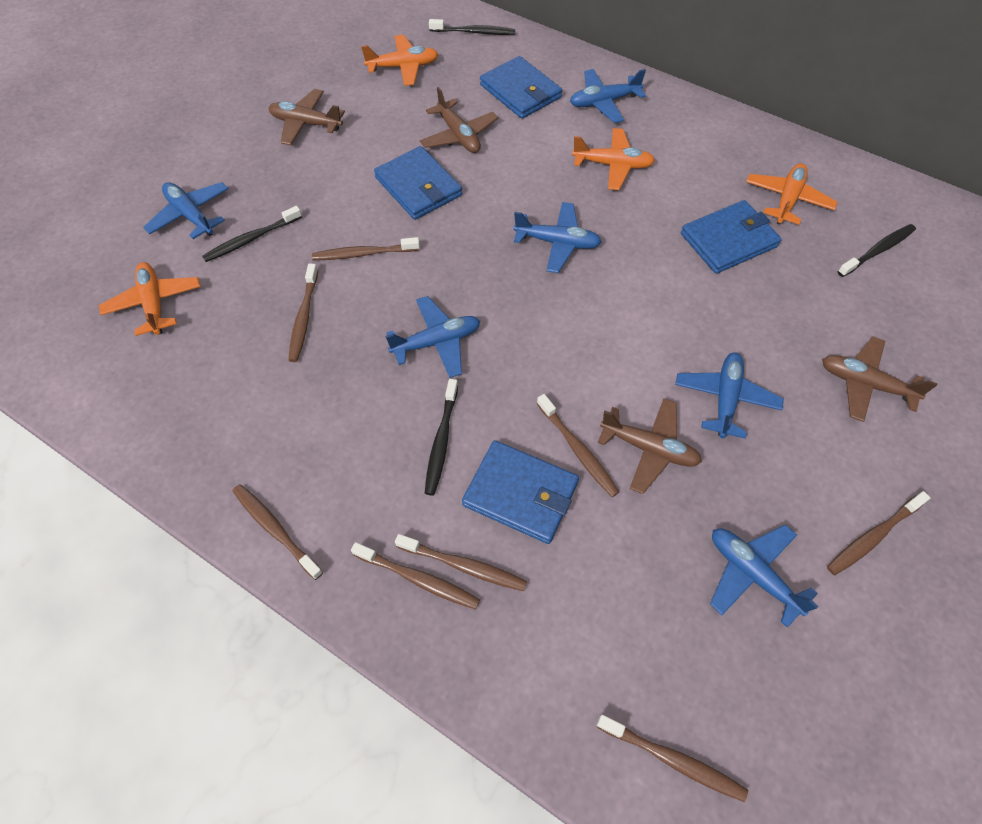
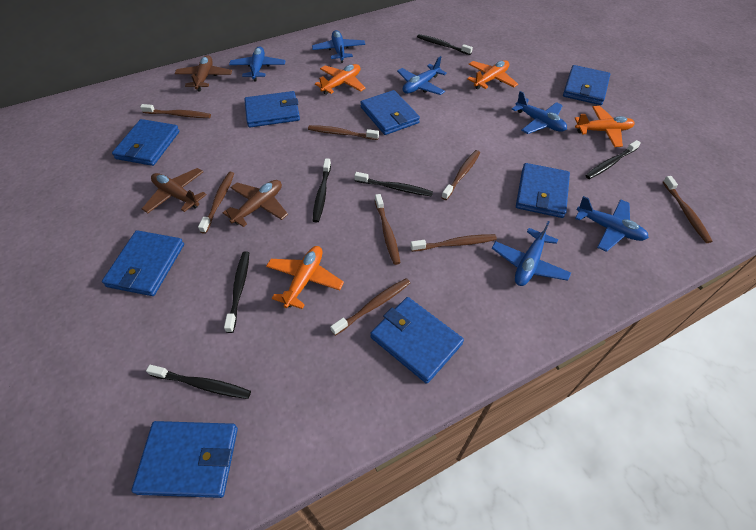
black toothbrush: 4 -> 6
blue wallet: 4 -> 8
brown plane: 4 -> 3

